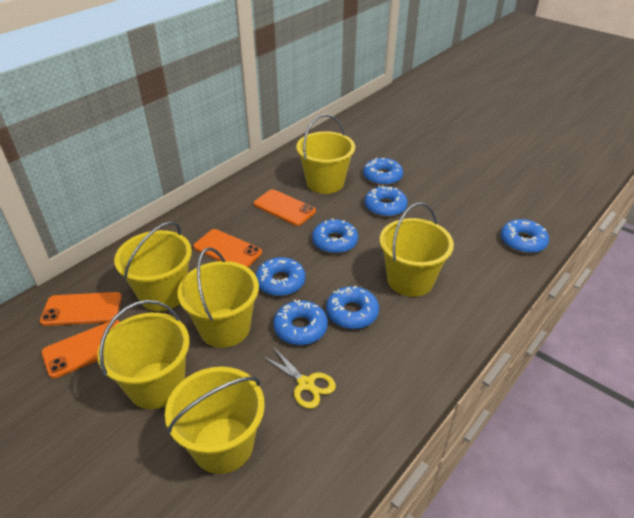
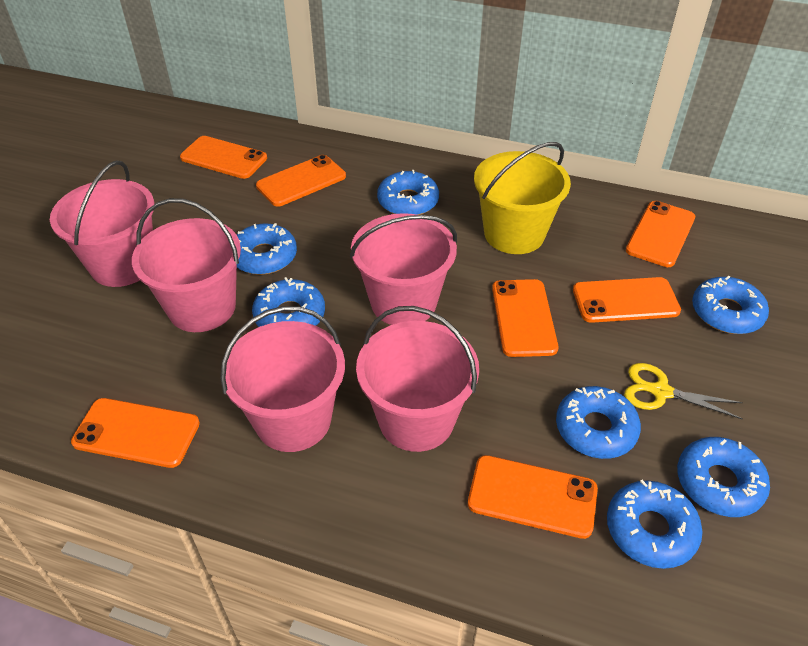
orange phone: 4 -> 7
pink bucket: 0 -> 5
yellow bucket: 6 -> 1

